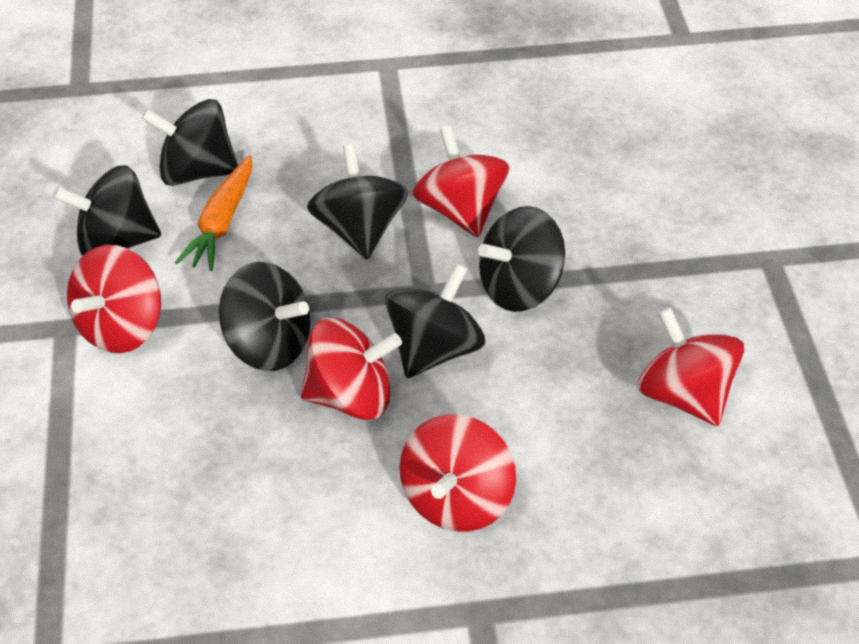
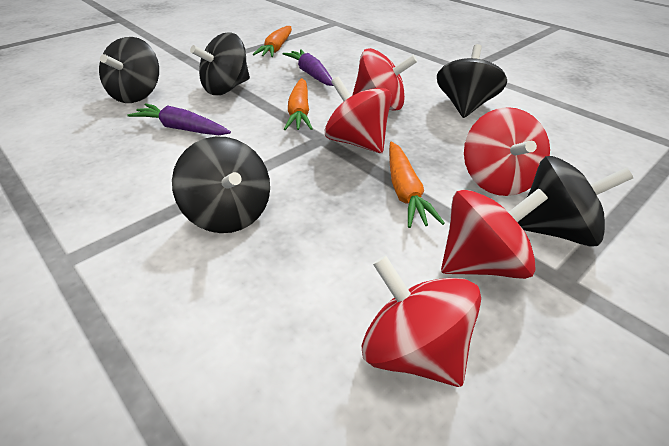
black spinning top: 6 -> 5
orange carrot: 1 -> 3
purple carrot: 0 -> 2

